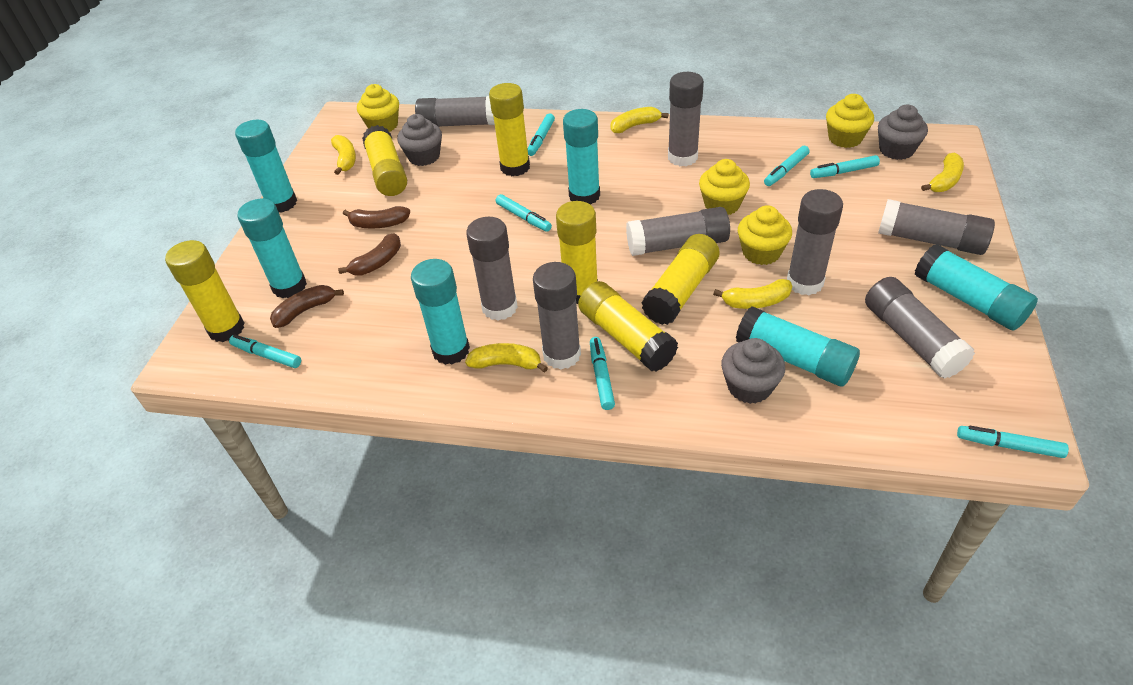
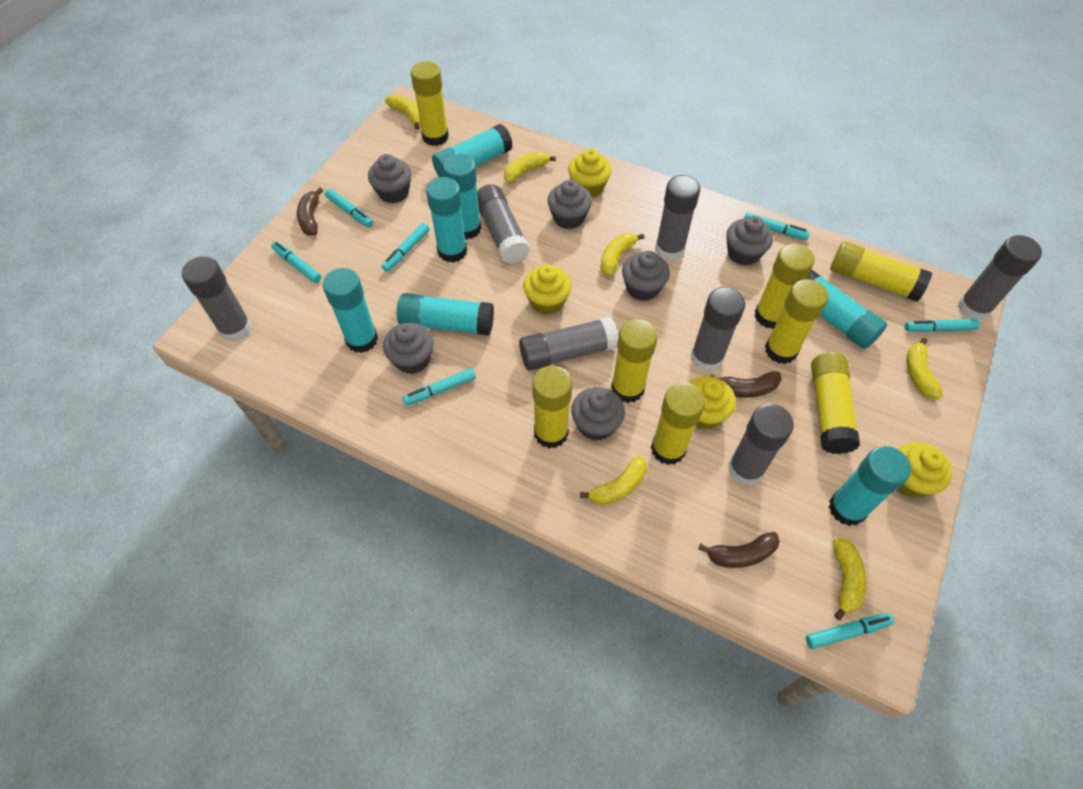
grey cupcake: 3 -> 6
grey glue stick: 8 -> 7
turquoise glue stick: 6 -> 7
yellow banana: 5 -> 6
yellow glue stick: 6 -> 8

